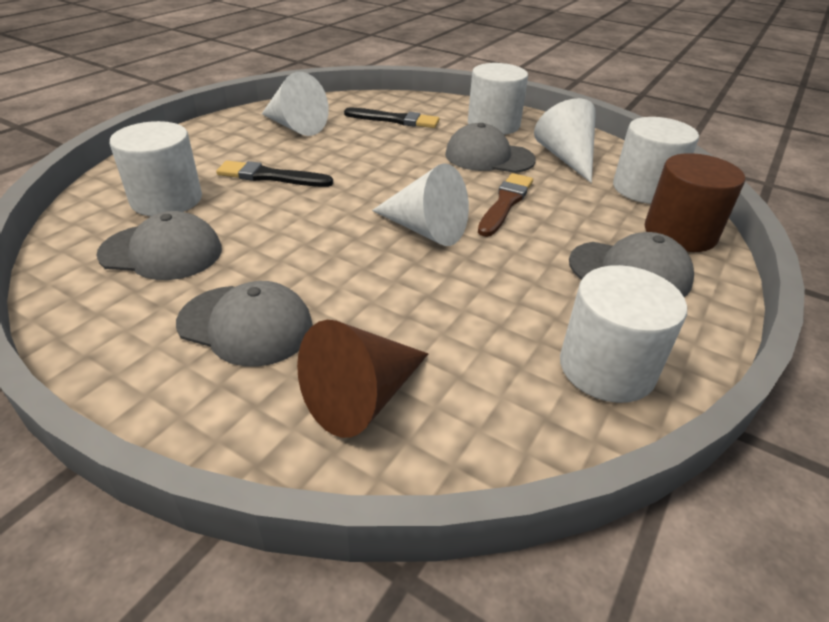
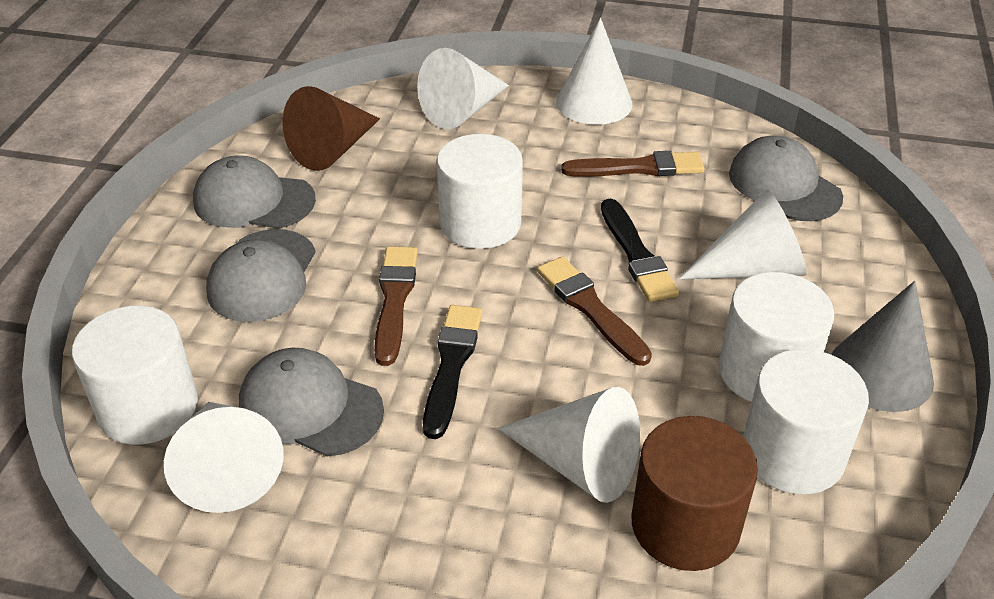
brown brush: 1 -> 3
grey cone: 0 -> 1
white cone: 3 -> 5

